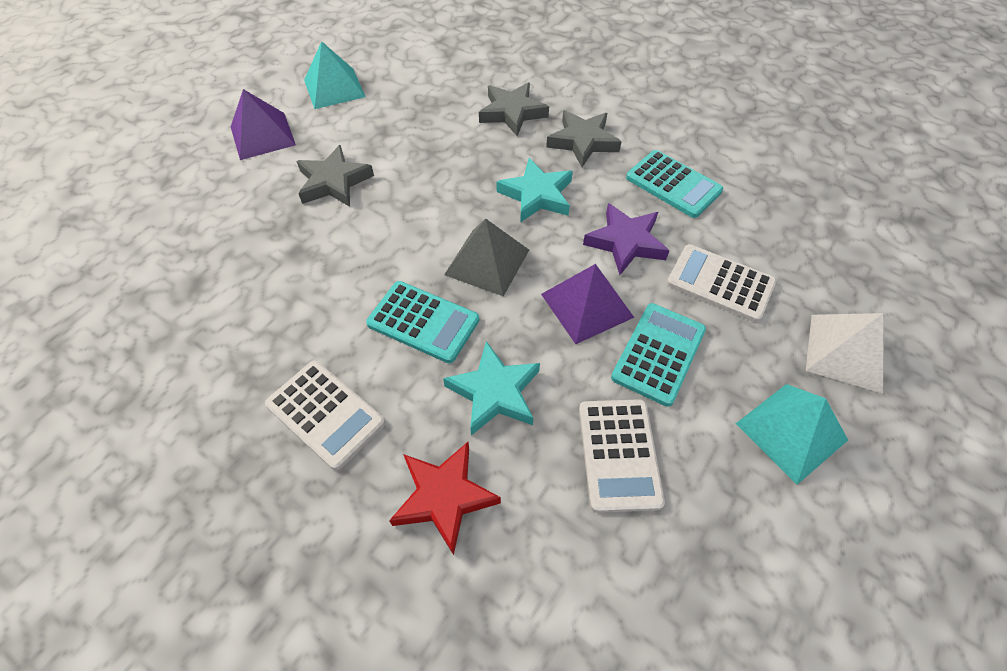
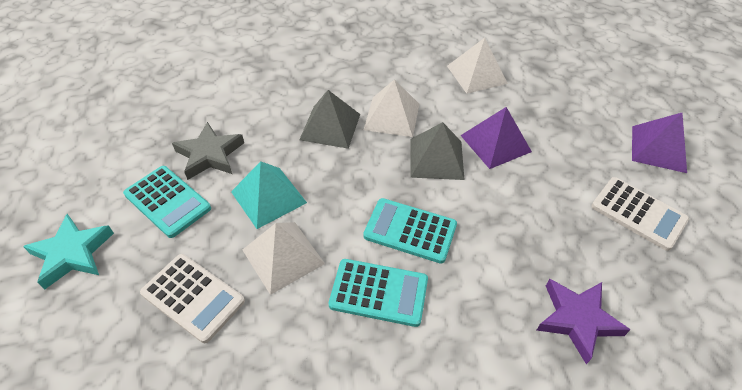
grey pyramid: 1 -> 2
grey star: 3 -> 1
red star: 1 -> 0
turquoise pyramid: 2 -> 1
turquoise star: 2 -> 1
white calculator: 3 -> 2
white pyramid: 1 -> 3

